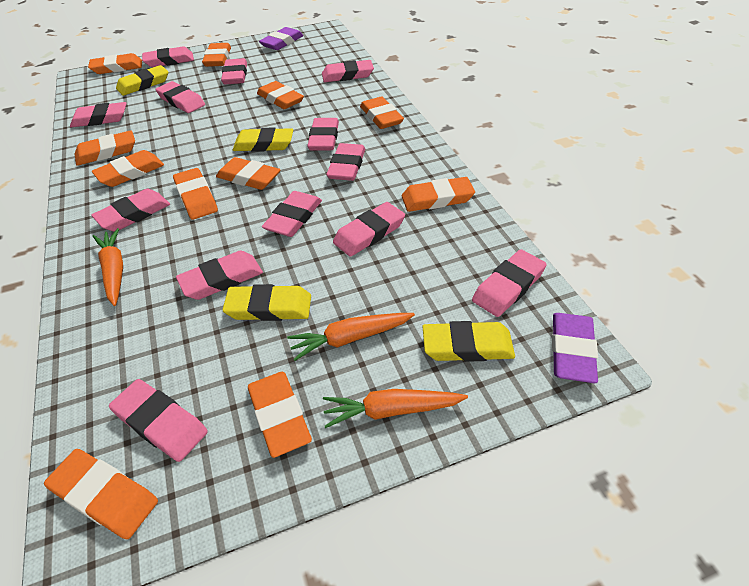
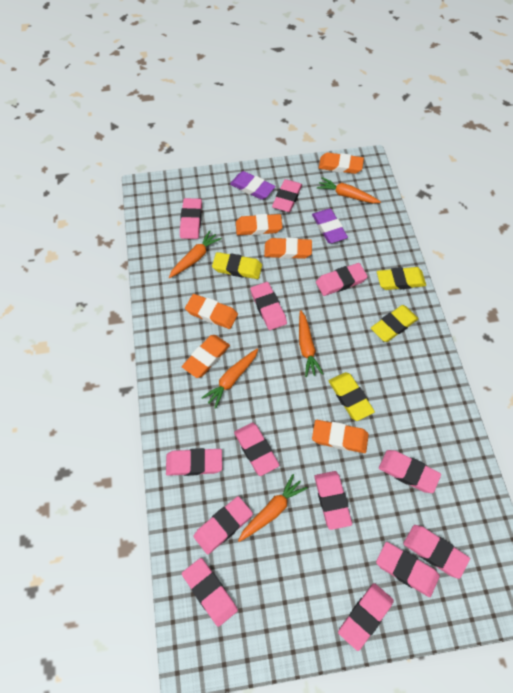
orange carrot: 3 -> 5
orange eraser: 11 -> 6

